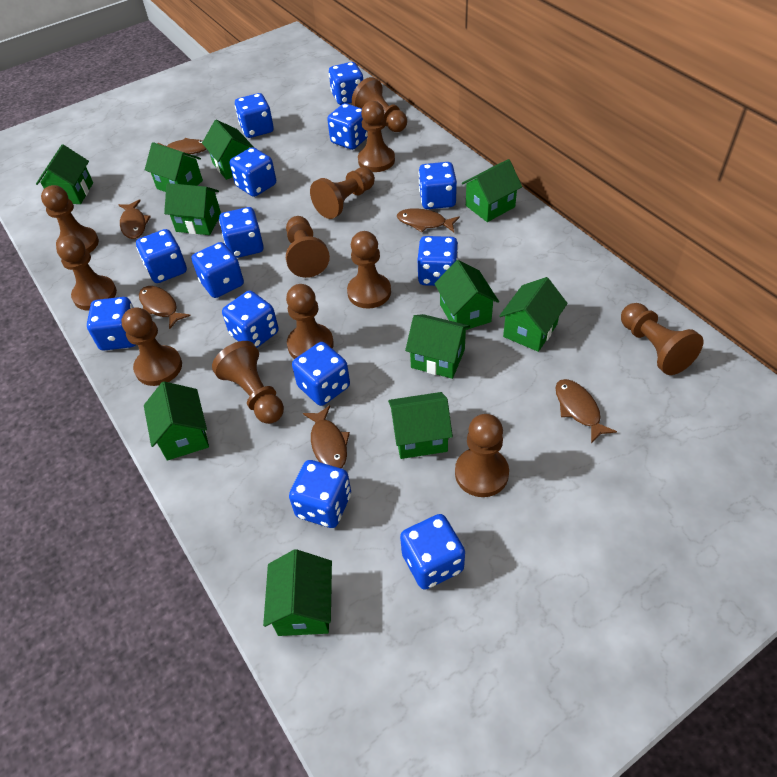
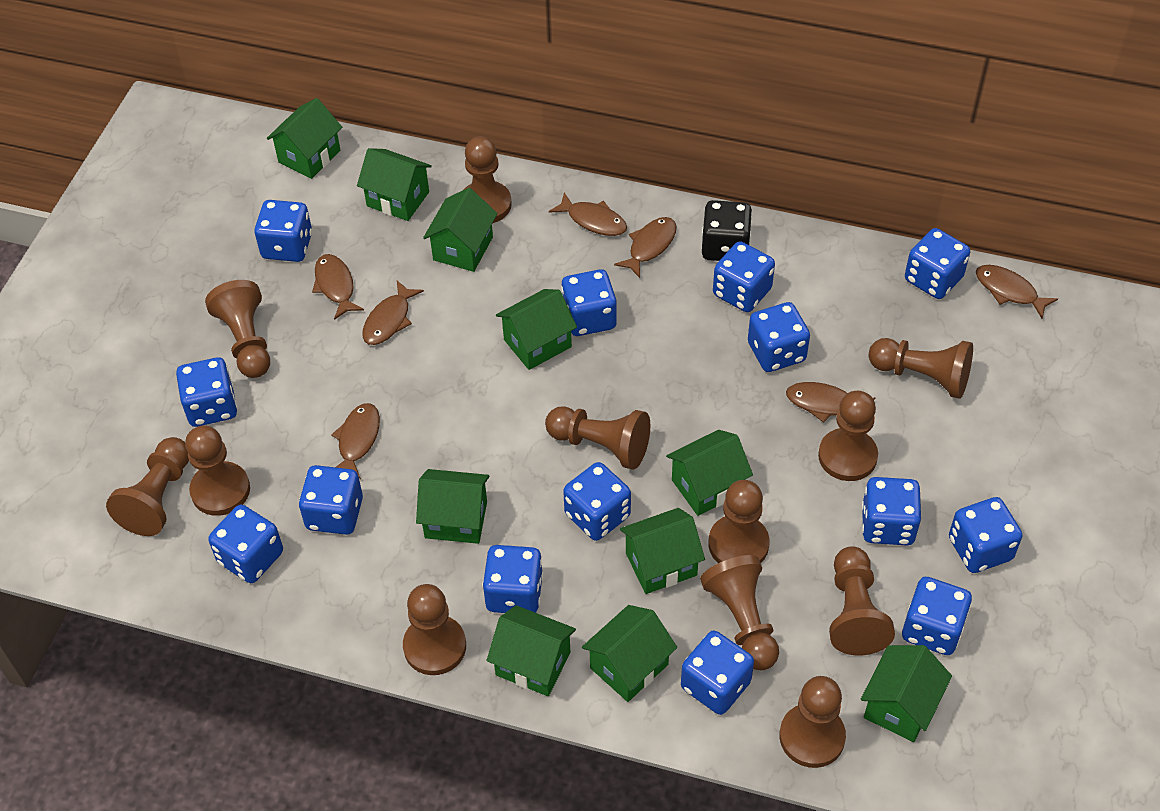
black dice: 0 -> 1
brown fish: 6 -> 7
green house: 11 -> 10

